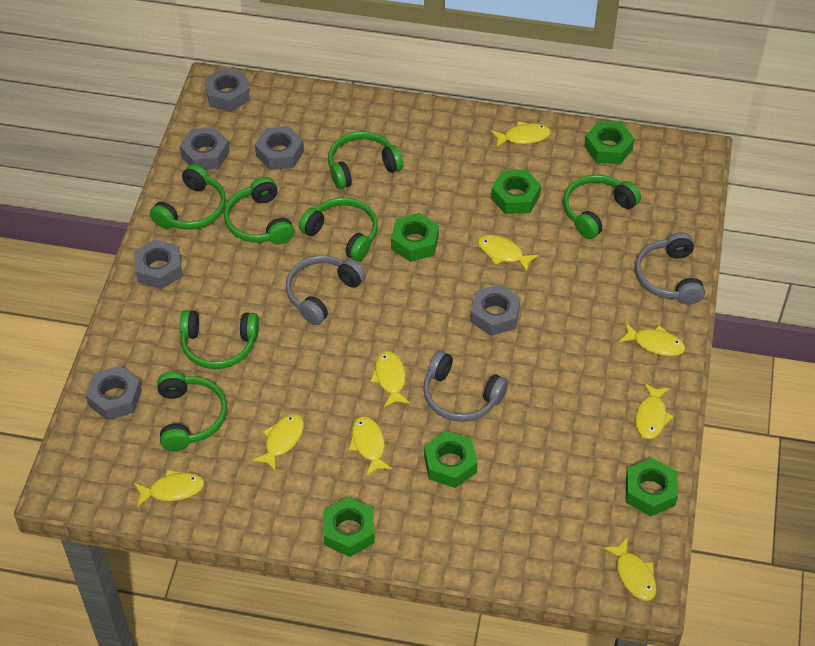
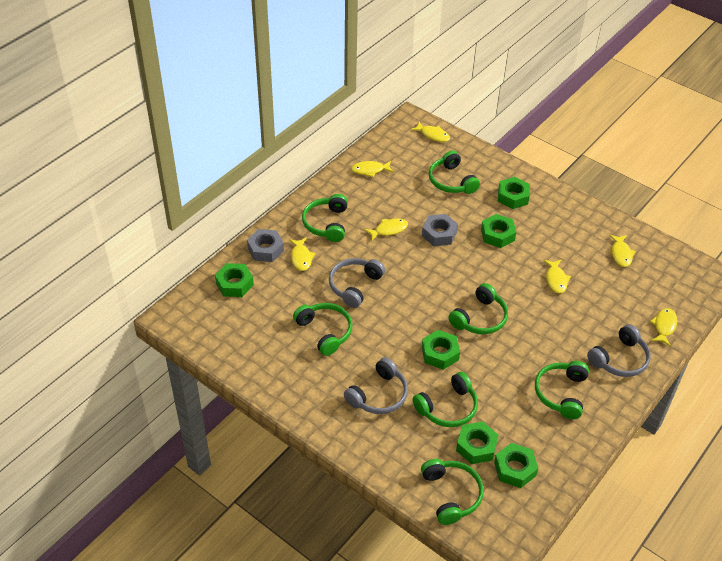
grey nut: 6 -> 2
yellow fish: 9 -> 7

